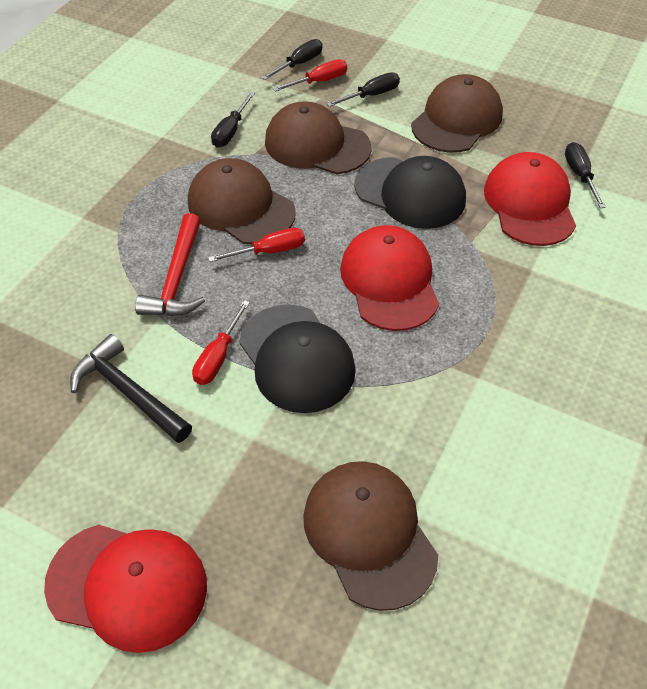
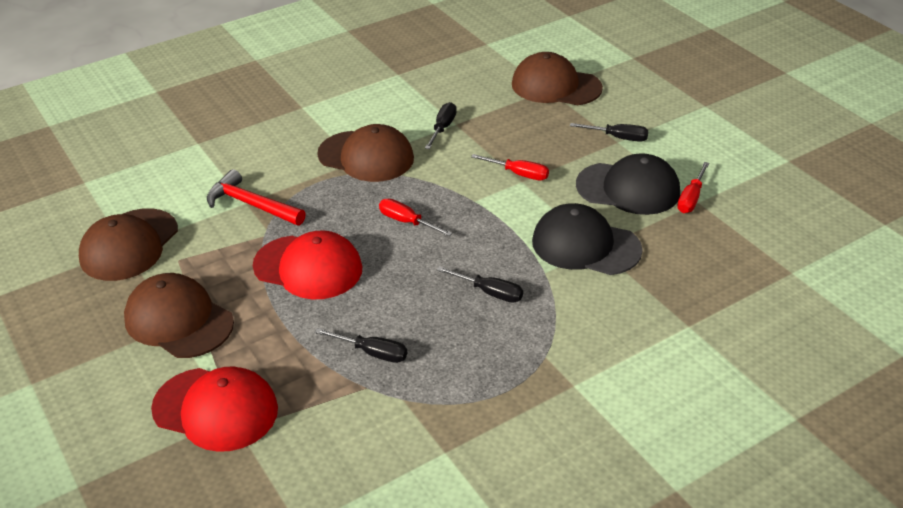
black hammer: 1 -> 0
red cap: 3 -> 2

